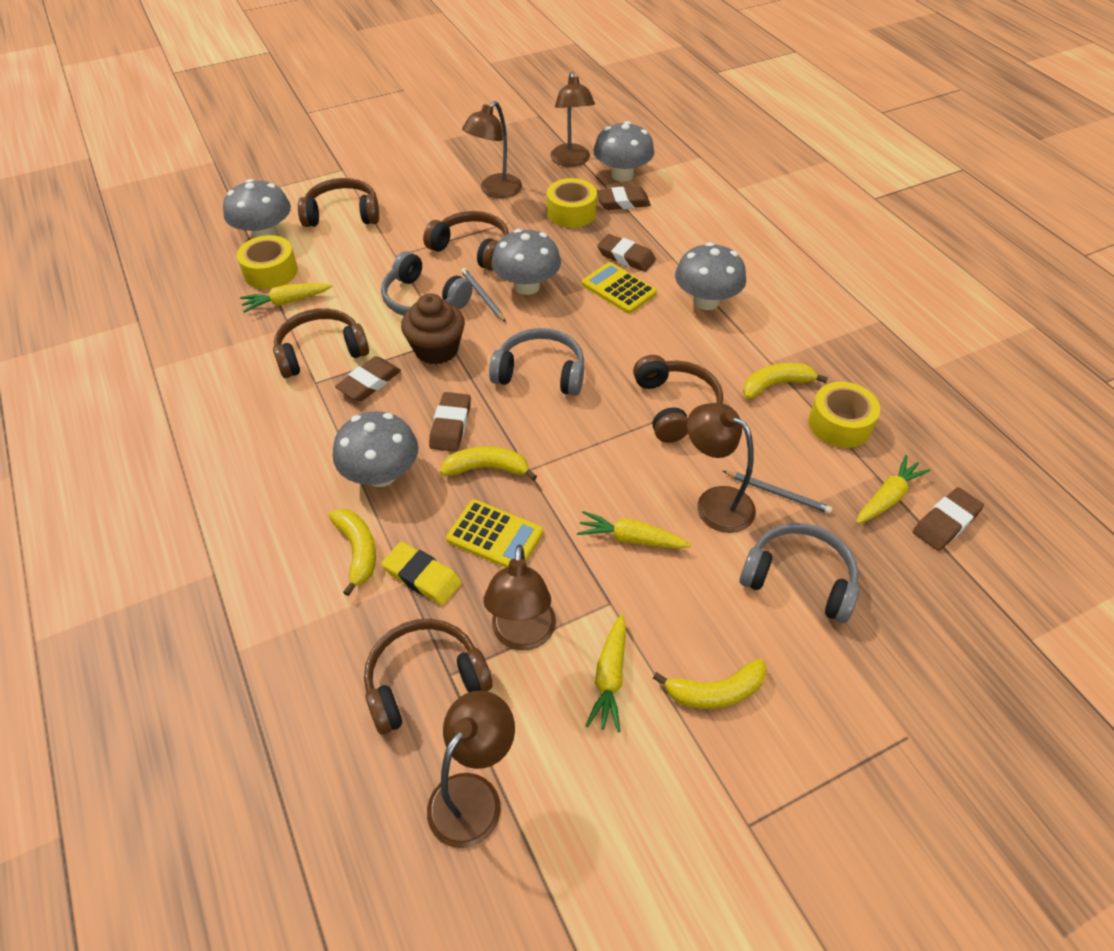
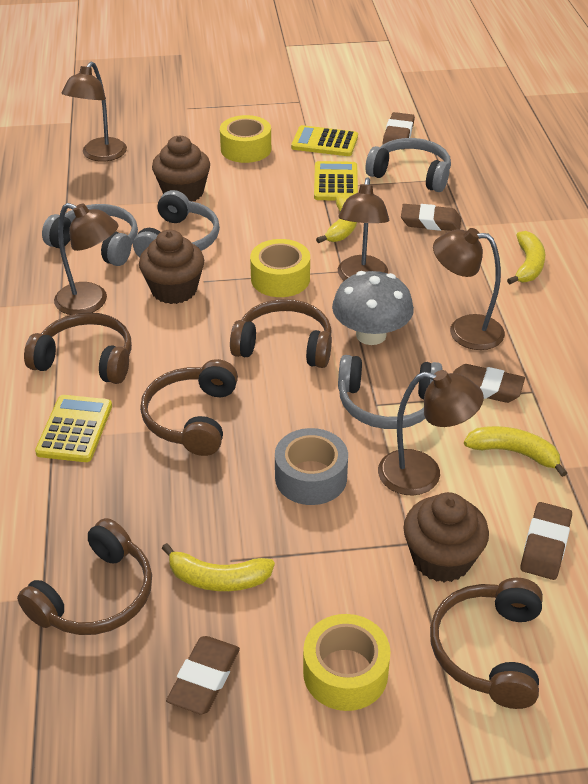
brown cupcake: 1 -> 3
grey headphones: 3 -> 4
grey mushroom: 5 -> 1
grey pencil: 2 -> 0
grey tape: 0 -> 1
yellow calculator: 2 -> 3
yellow carrot: 4 -> 0
yellow eraser: 1 -> 0

